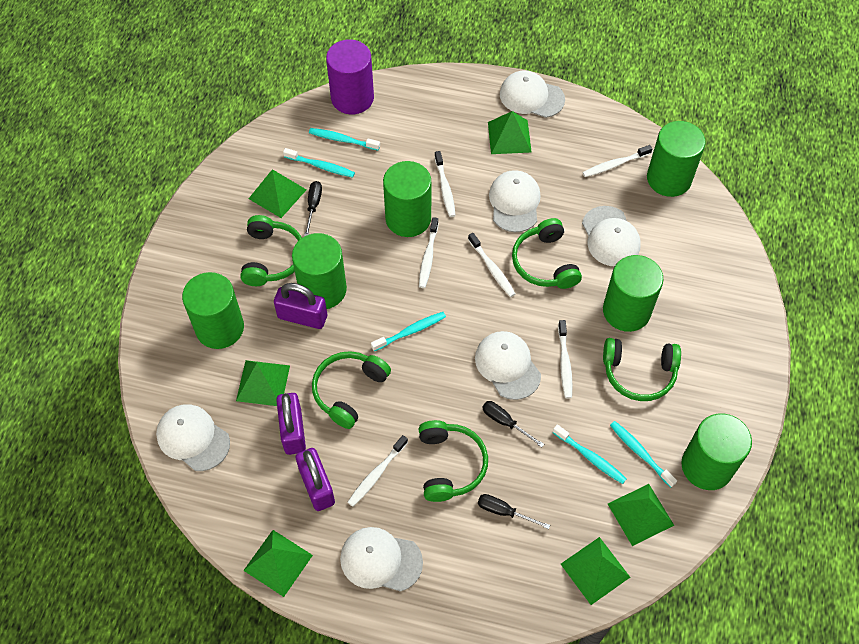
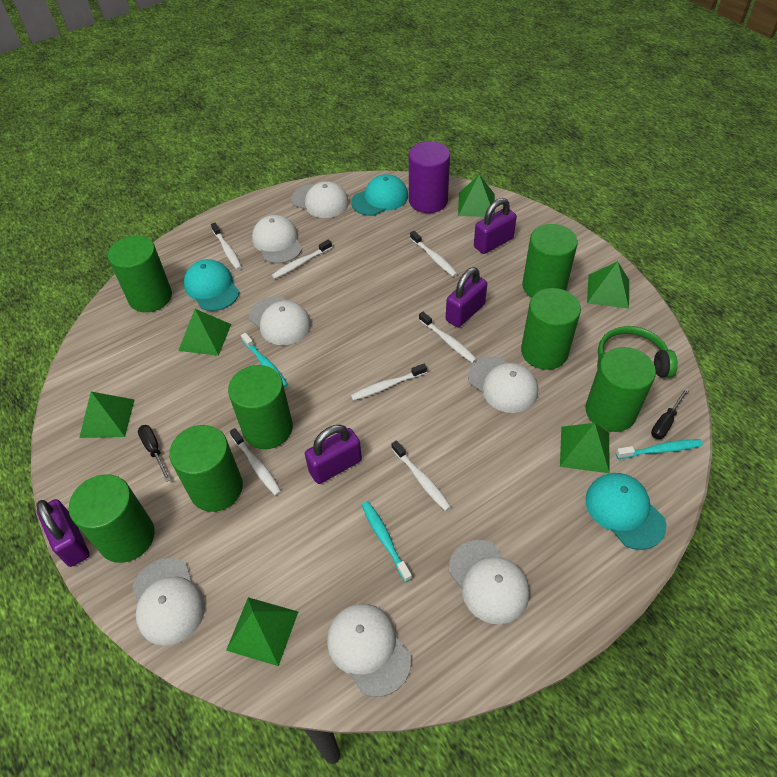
black screwdriver: 3 -> 2
green cylinder: 6 -> 7
green headphones: 5 -> 1
purple padlock: 3 -> 4
turquoise cap: 0 -> 3
turquoise toothbrush: 5 -> 3
white cap: 6 -> 7
white toothbrush: 6 -> 7

